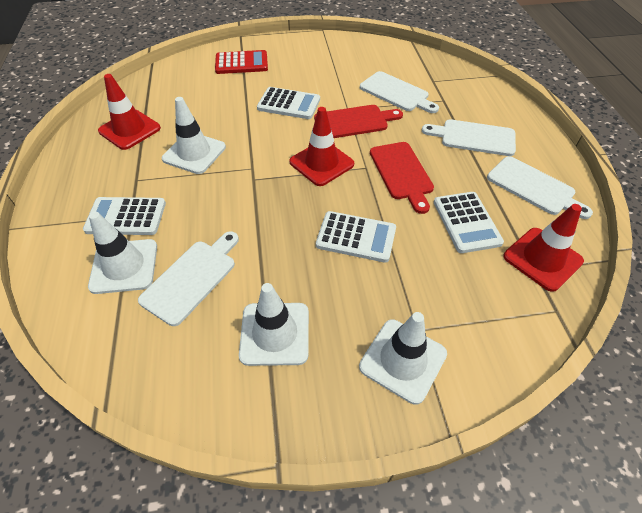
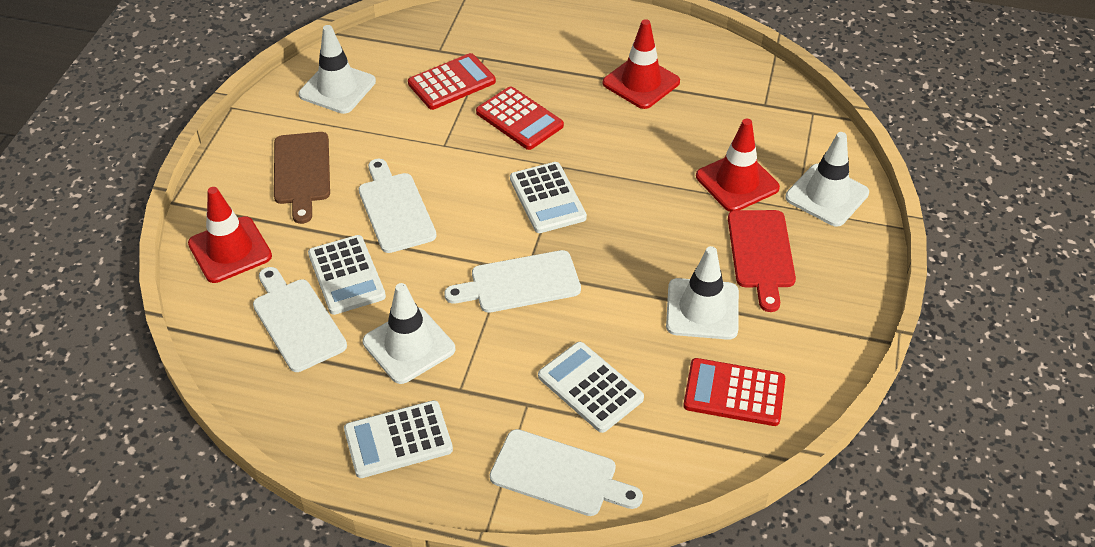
brown cutting board: 0 -> 1
red calculator: 1 -> 3
red cutting board: 2 -> 1

